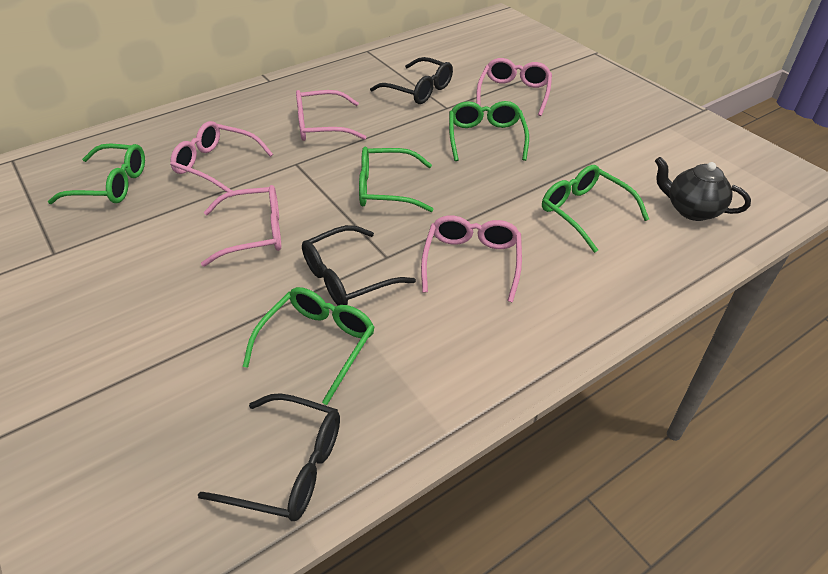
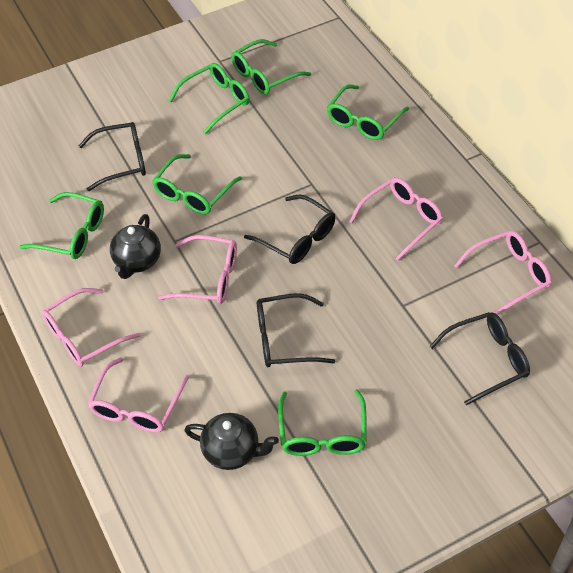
black glasses: 3 -> 4
black teapot: 1 -> 2
green glasses: 5 -> 6

